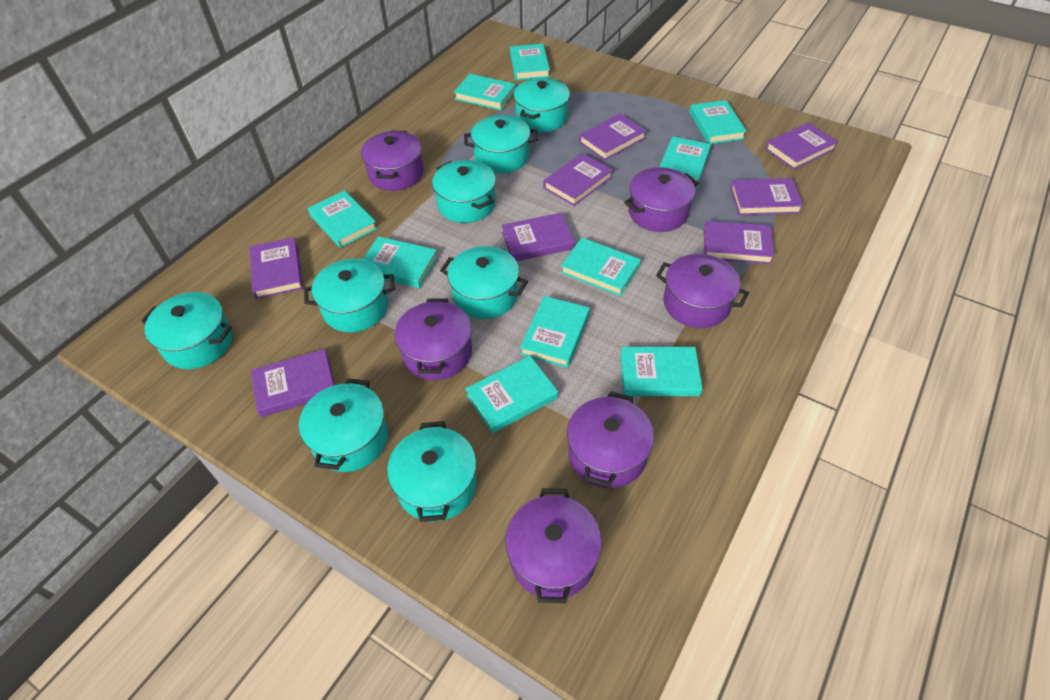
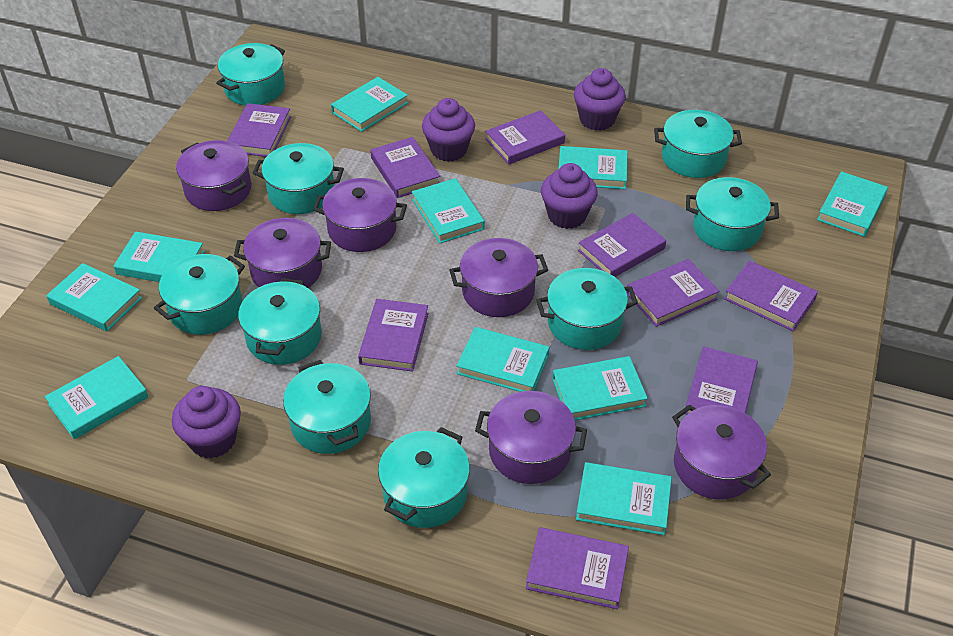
purple book: 8 -> 9
purple cupcake: 0 -> 4
turquoise pot: 8 -> 9

